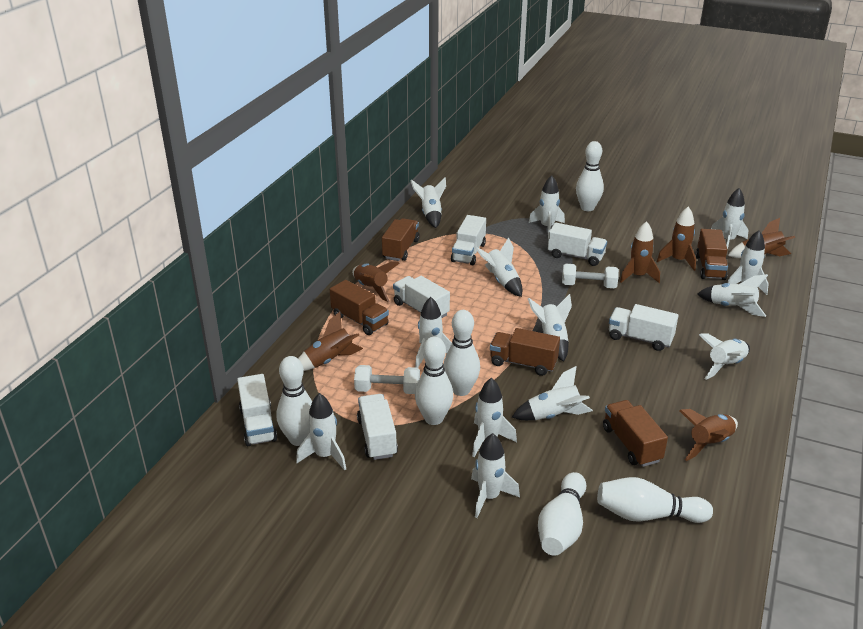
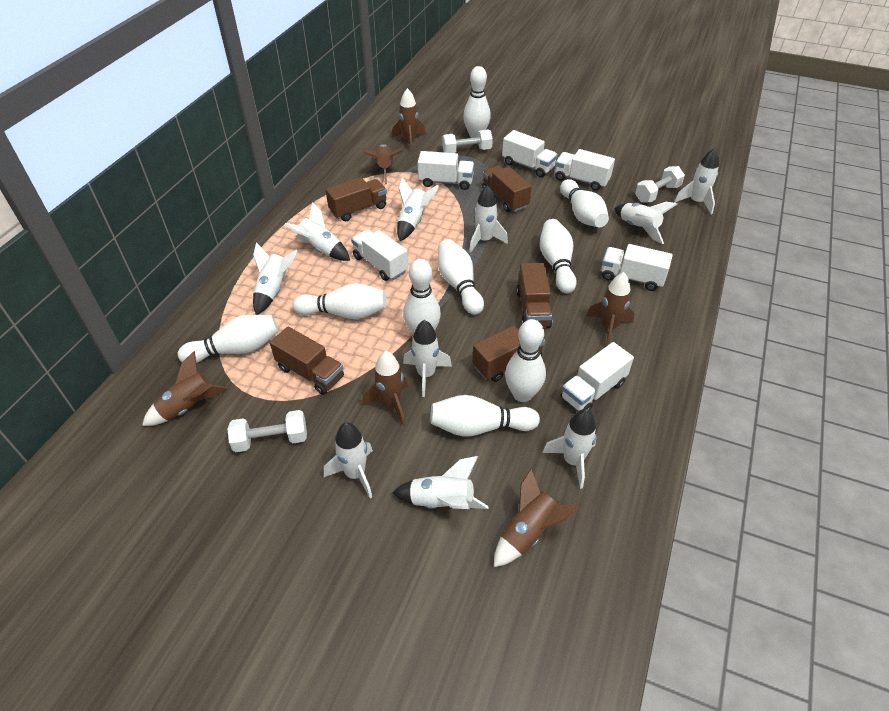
white bowling pin: 6 -> 9
white dumbbell: 2 -> 3
white rocket: 13 -> 10

